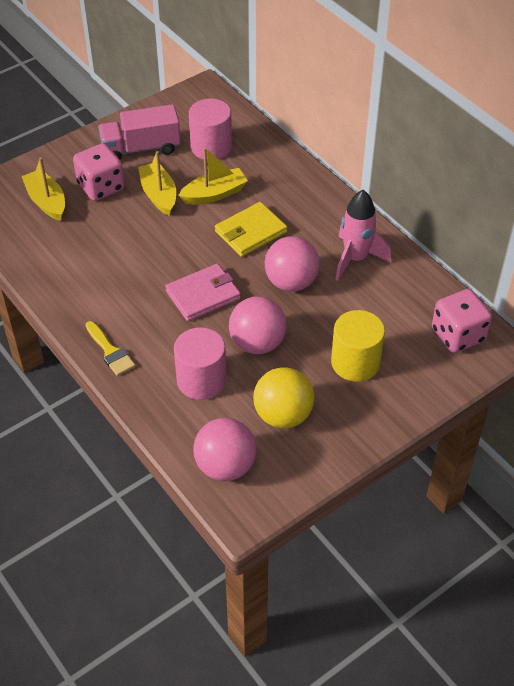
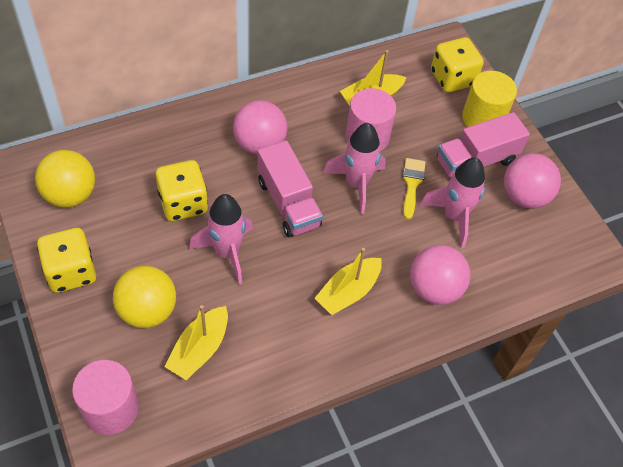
pink dice: 2 -> 0
pink rocket: 1 -> 3
pink truck: 1 -> 2
pink wallet: 1 -> 0
yellow ball: 1 -> 2
yellow dice: 0 -> 3
yellow wallet: 1 -> 0

